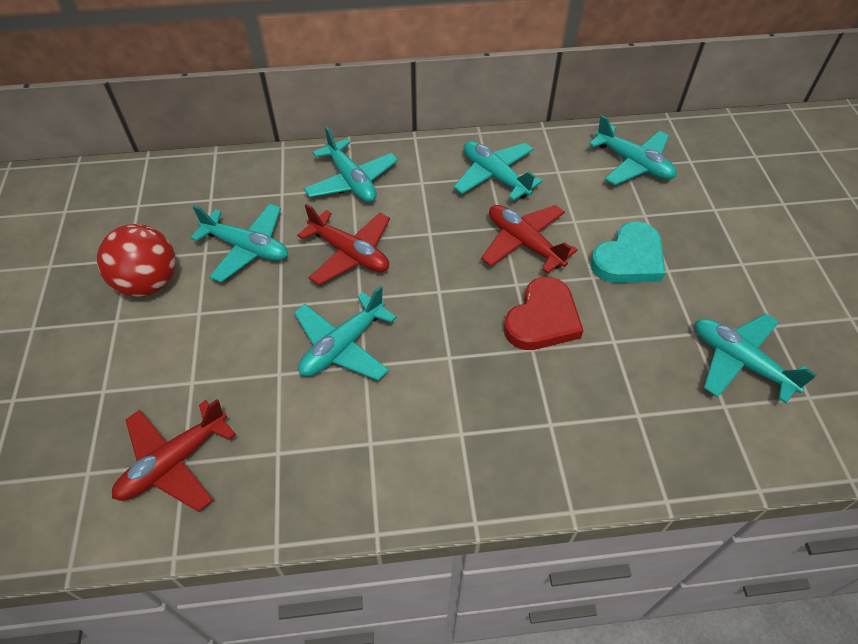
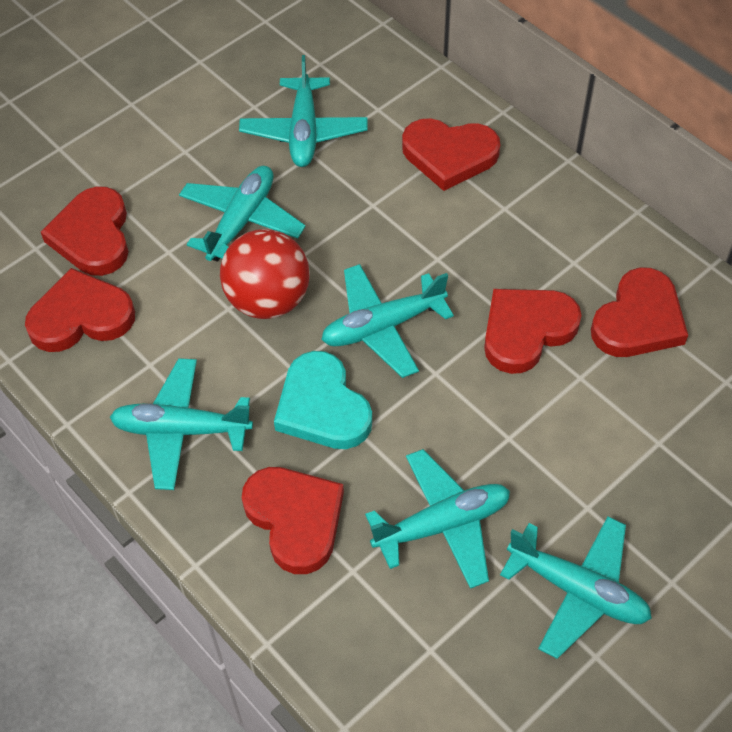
red heart: 1 -> 6
red plane: 3 -> 0

